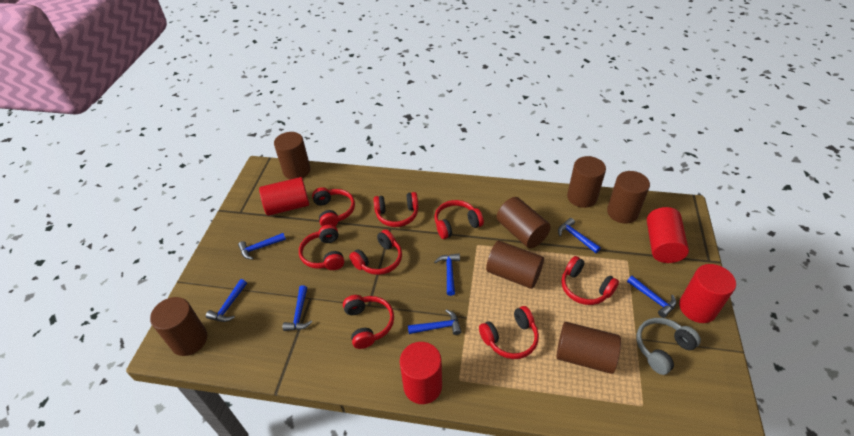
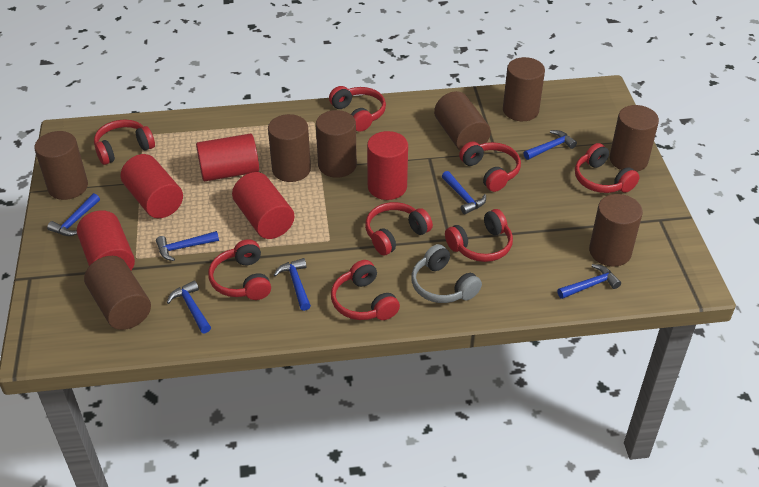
brown cylinder: 7 -> 8
red cylinder: 4 -> 5

